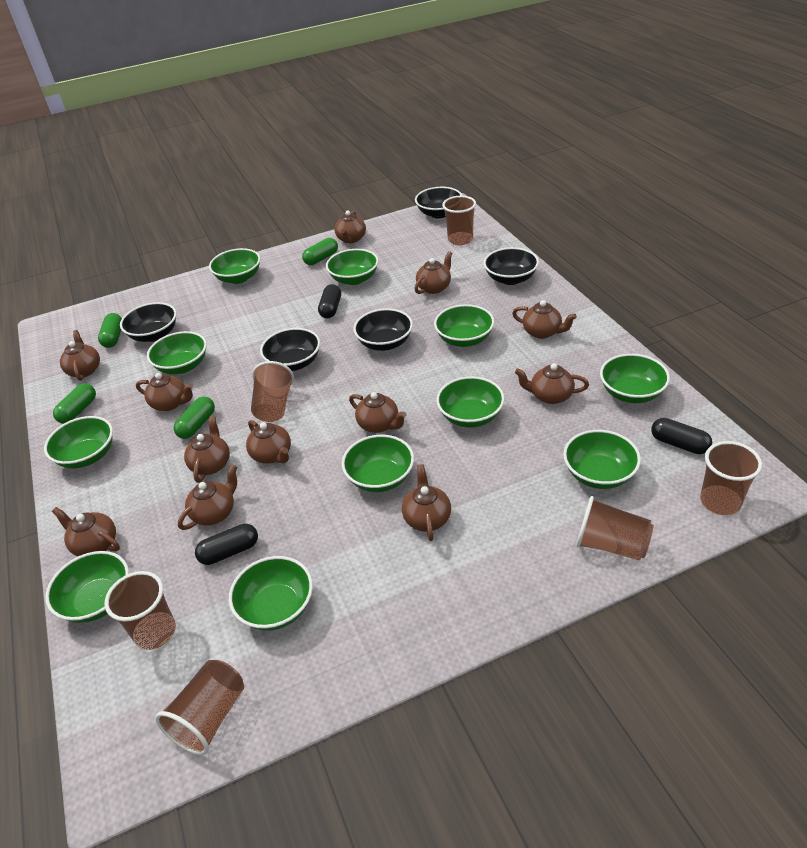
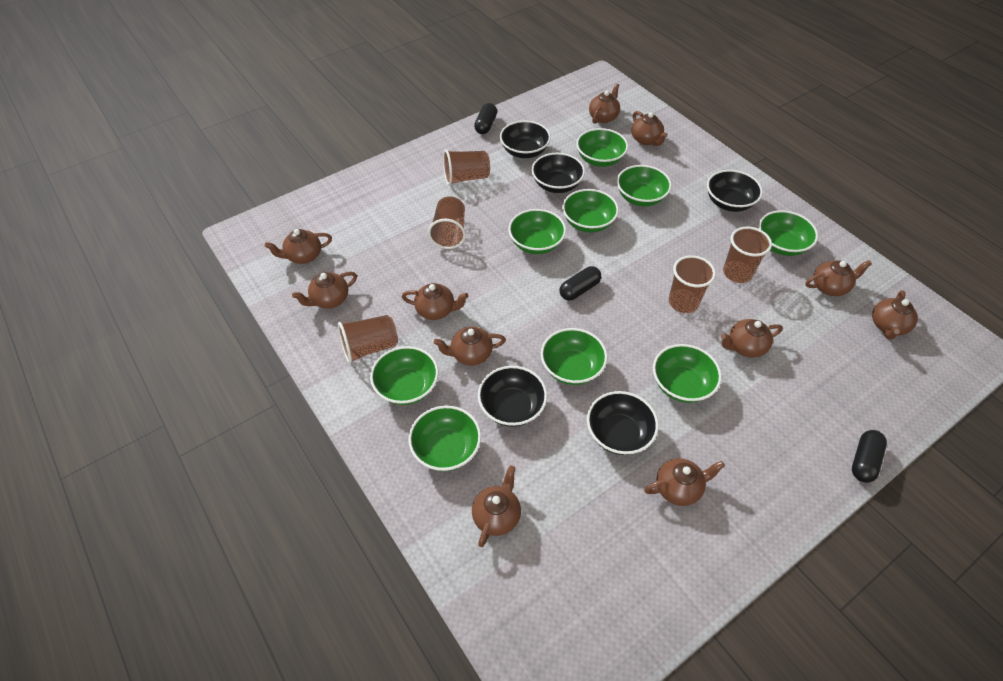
brown cup: 6 -> 5
brown teapot: 12 -> 11
green bowl: 11 -> 9
green capsule: 4 -> 0

